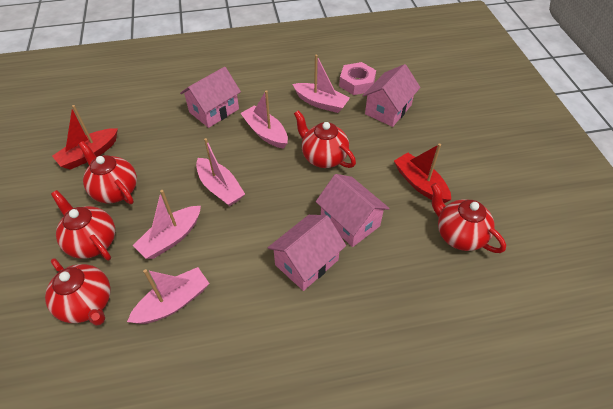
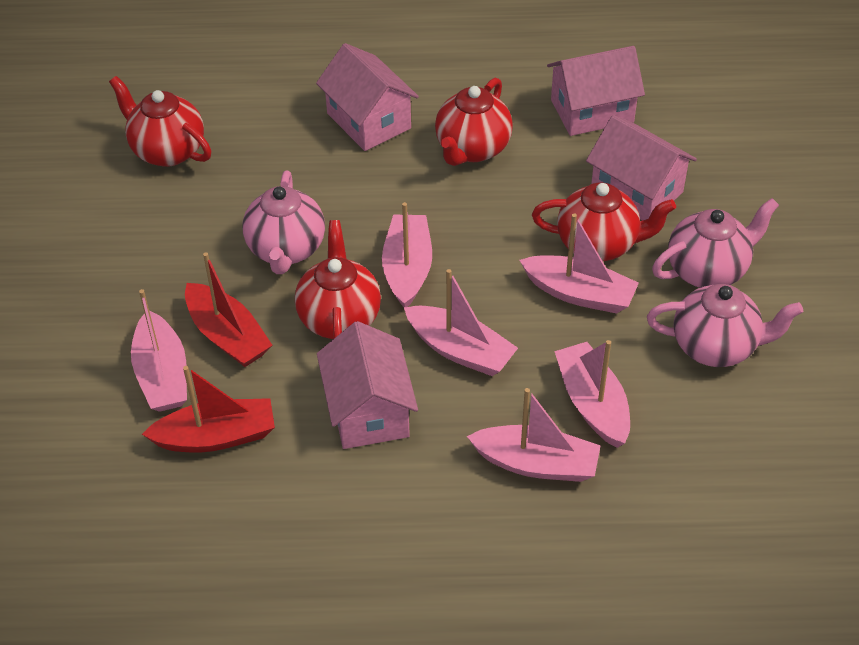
pink boat: 5 -> 6
pink nut: 1 -> 0
pink teapot: 0 -> 3
red teapot: 5 -> 4

